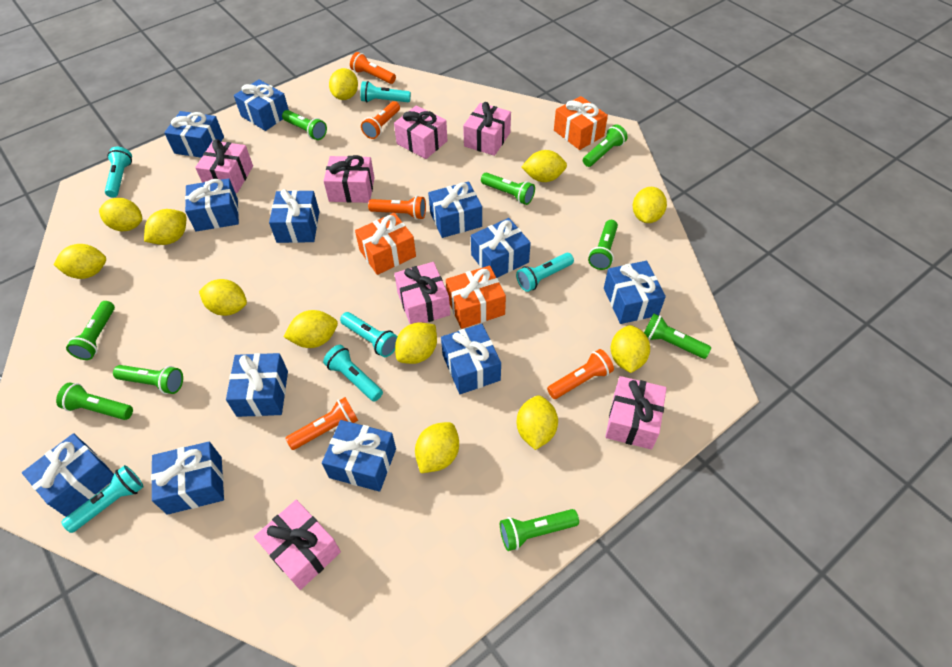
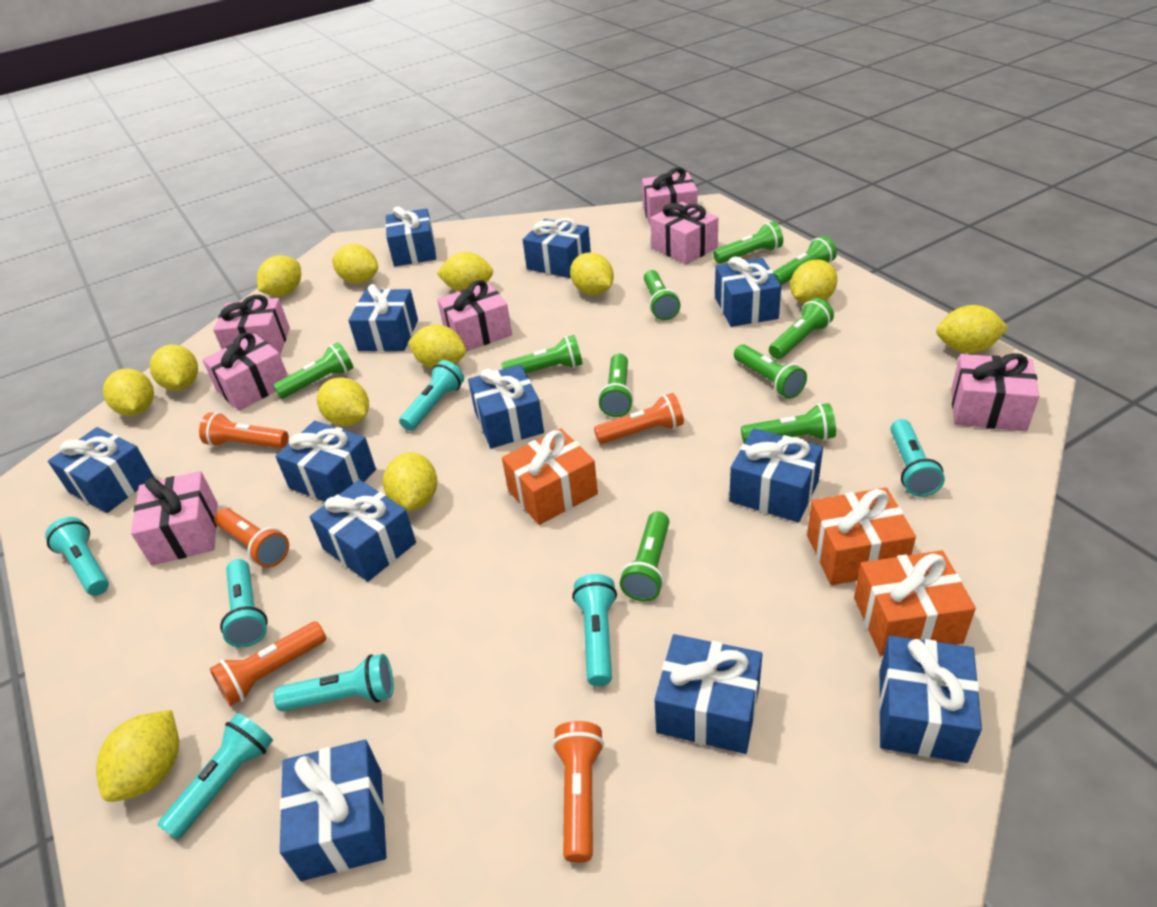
green flashlight: 9 -> 10
turquoise flashlight: 6 -> 7

